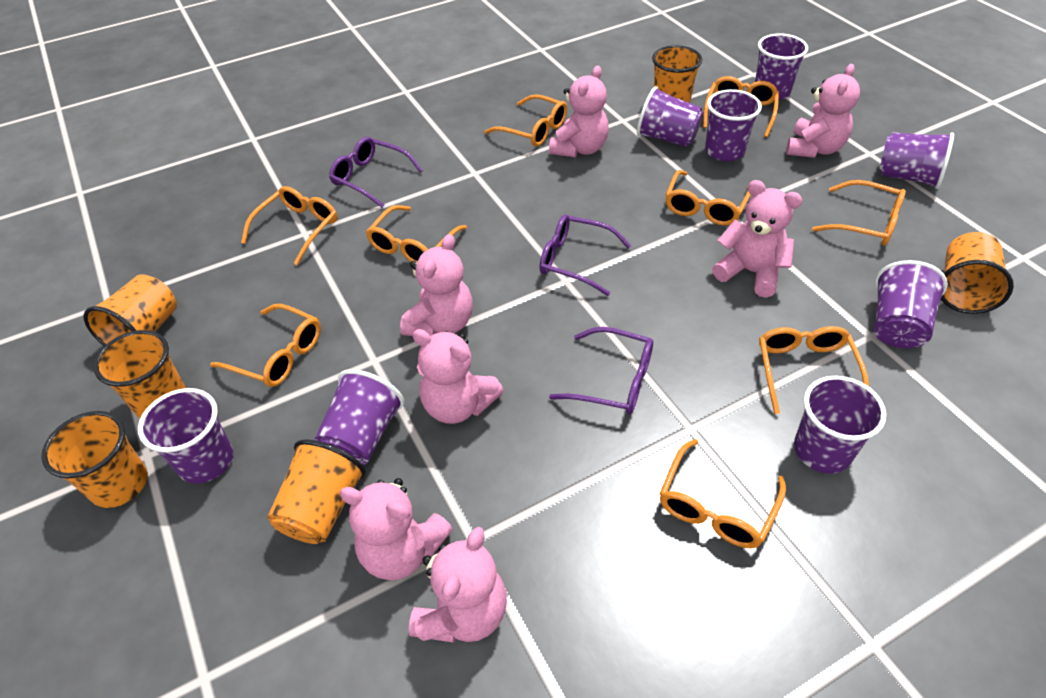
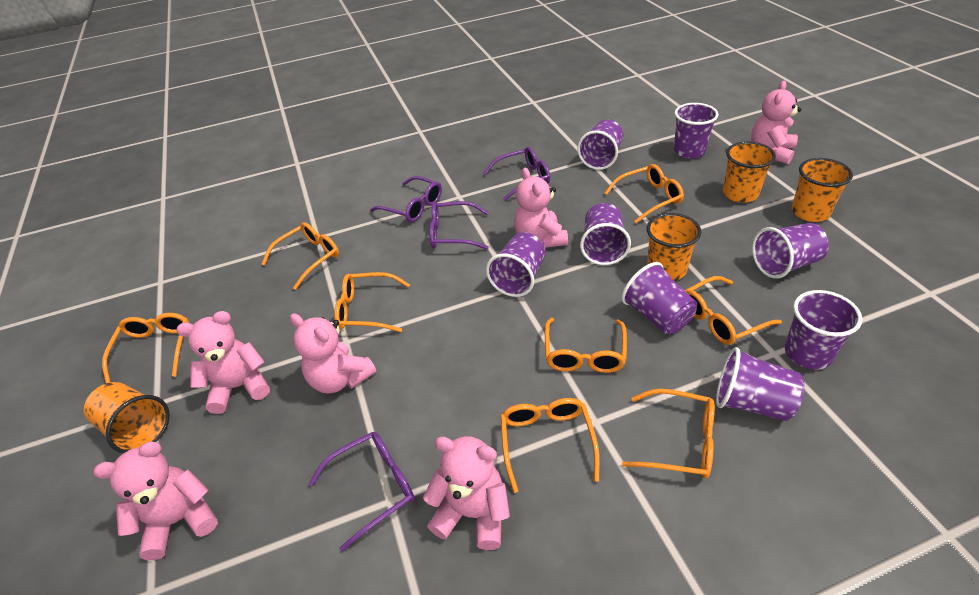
orange cup: 6 -> 4
orange glasses: 9 -> 8
pink teddy bear: 7 -> 6
purple glasses: 3 -> 4

